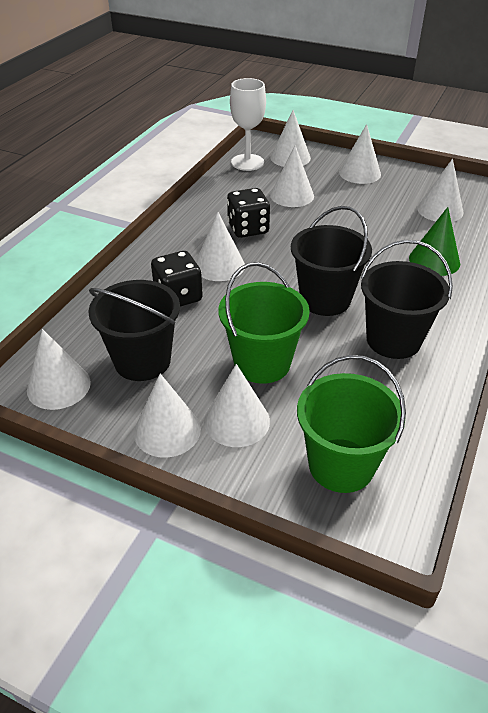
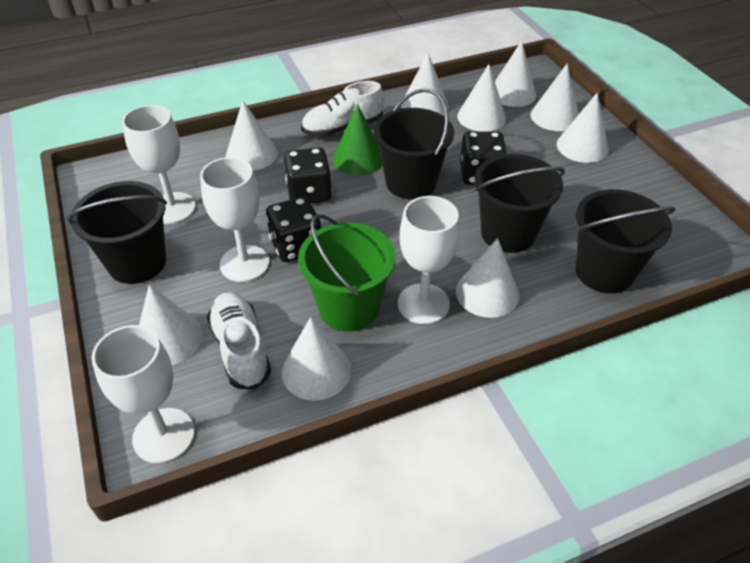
black bucket: 3 -> 4
black dice: 2 -> 3
green bucket: 2 -> 1
white cone: 8 -> 9
white goblet: 1 -> 4
white shoe: 0 -> 2

